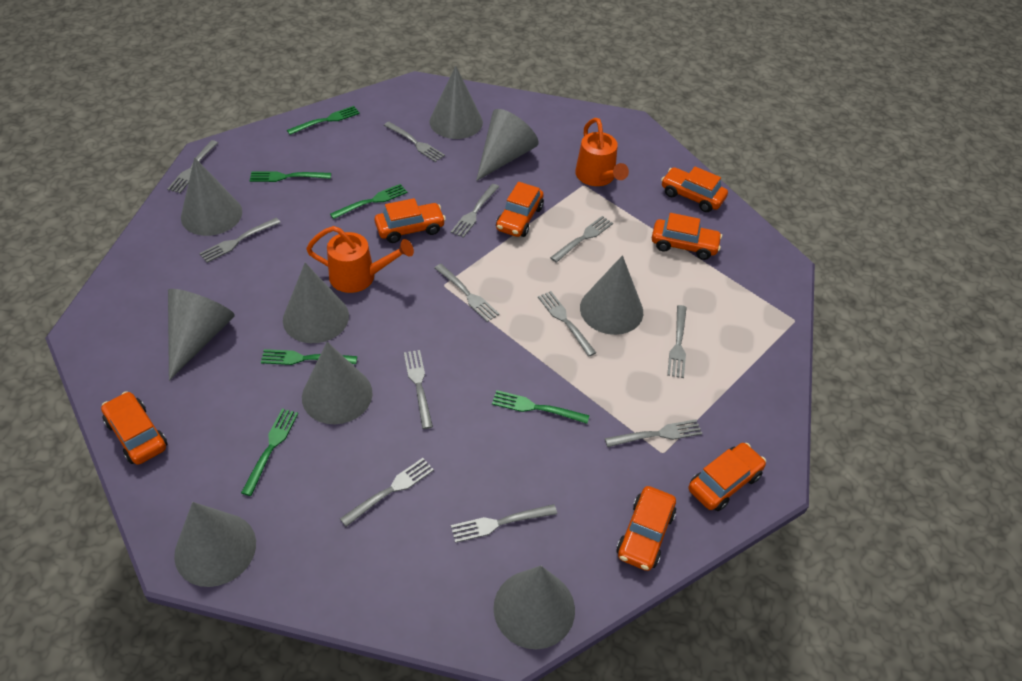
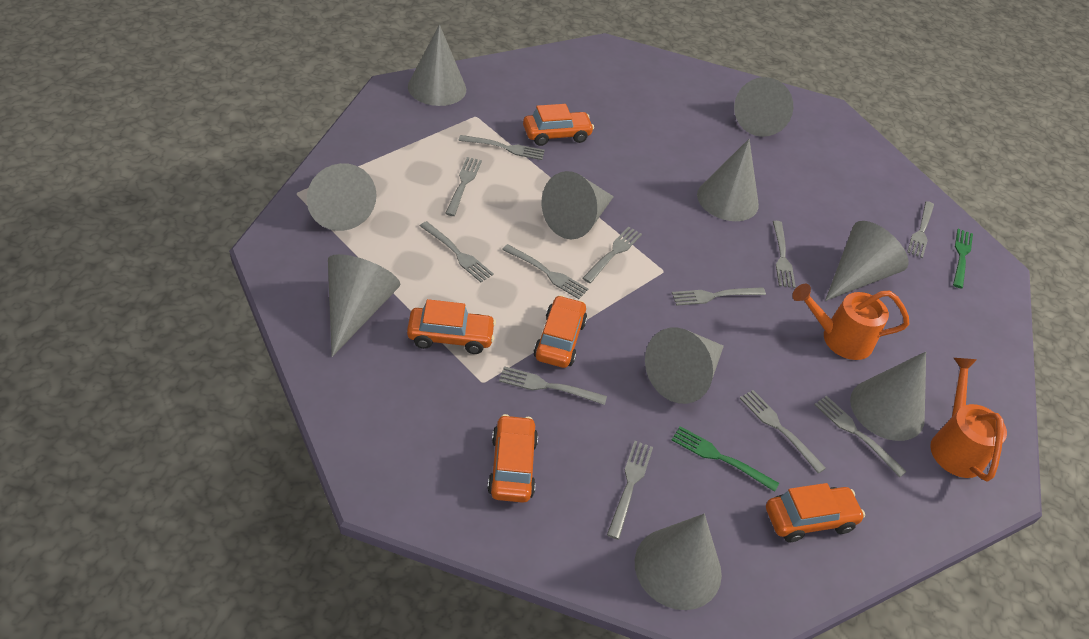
green fork: 6 -> 2
grey cone: 9 -> 10
orange car: 7 -> 5

